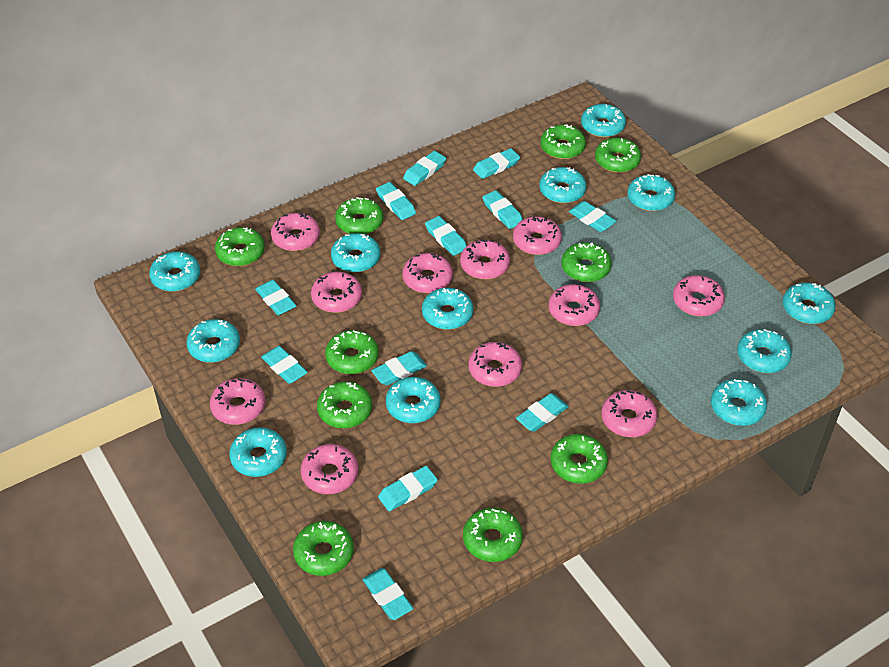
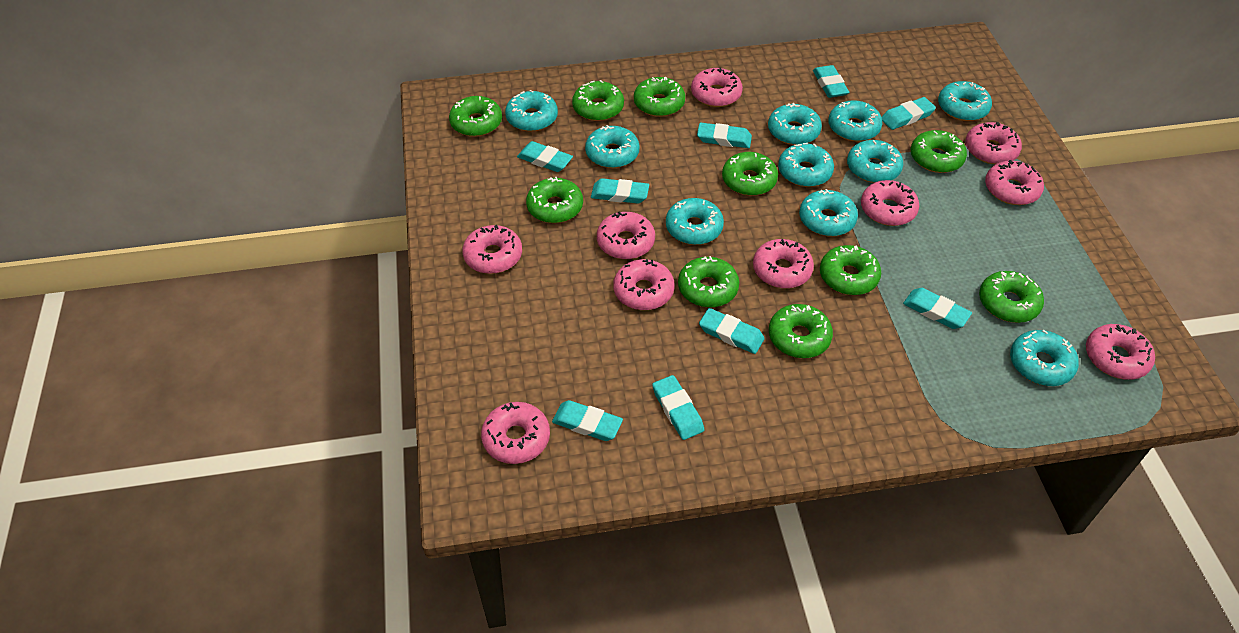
pink donut: 11 -> 10
turquoise donut: 12 -> 10
turquoise eraser: 12 -> 9

